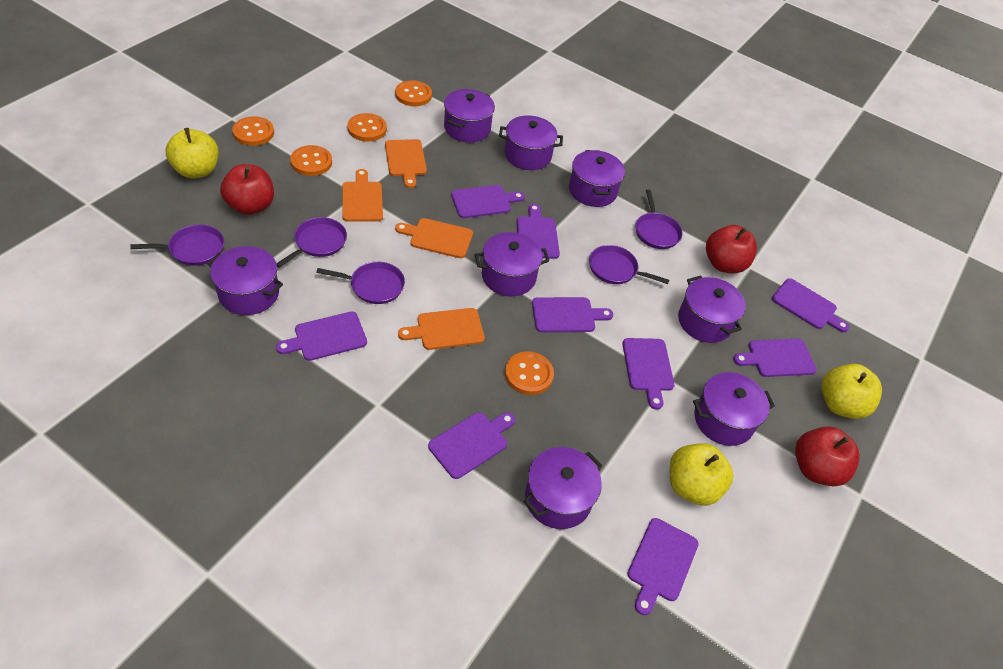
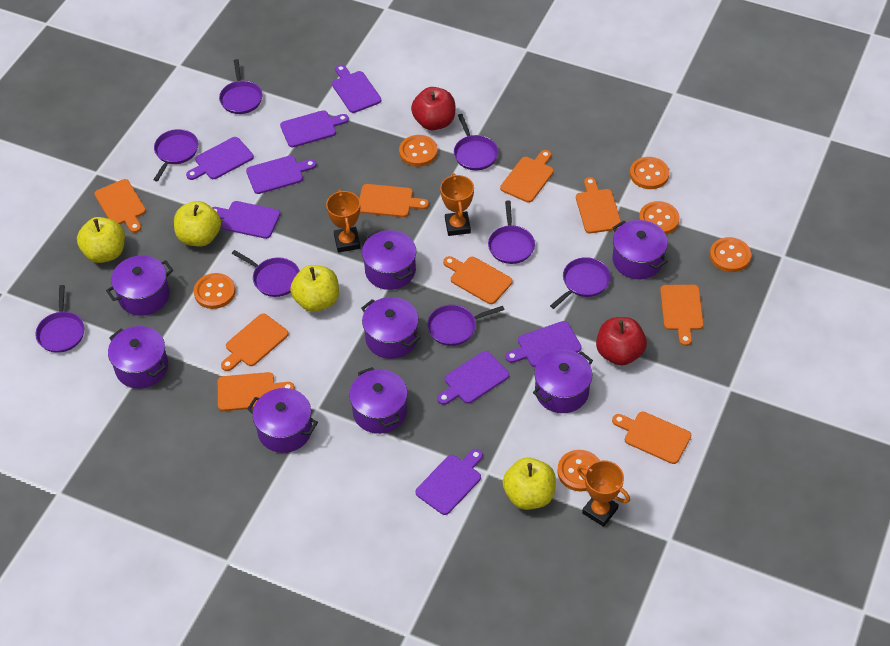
orange button: 5 -> 6
orange cutting board: 4 -> 9
orange trophy: 0 -> 3
purple cutting board: 9 -> 8
purple pan: 5 -> 8
red apple: 3 -> 2
yellow apple: 3 -> 4

